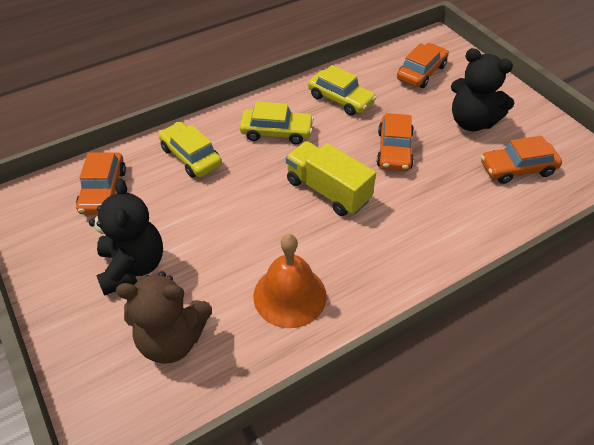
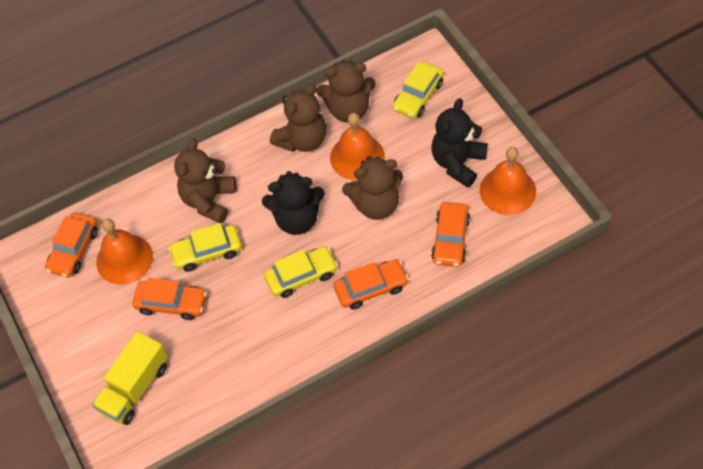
brown teddy bear: 1 -> 4
orange bell: 1 -> 3

